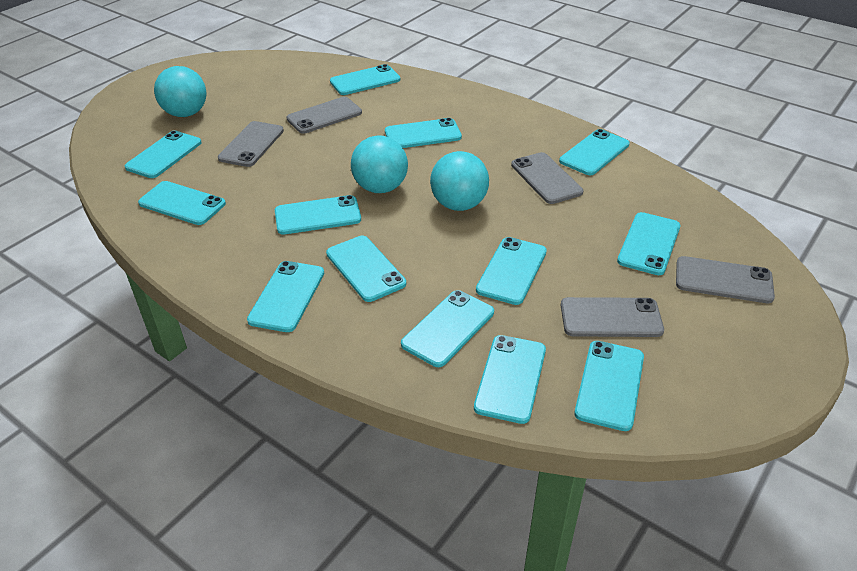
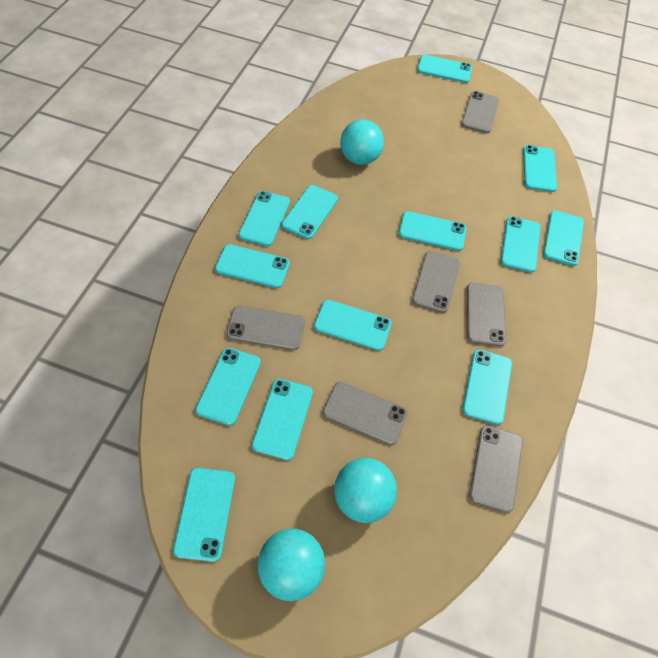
grey phone: 5 -> 6

